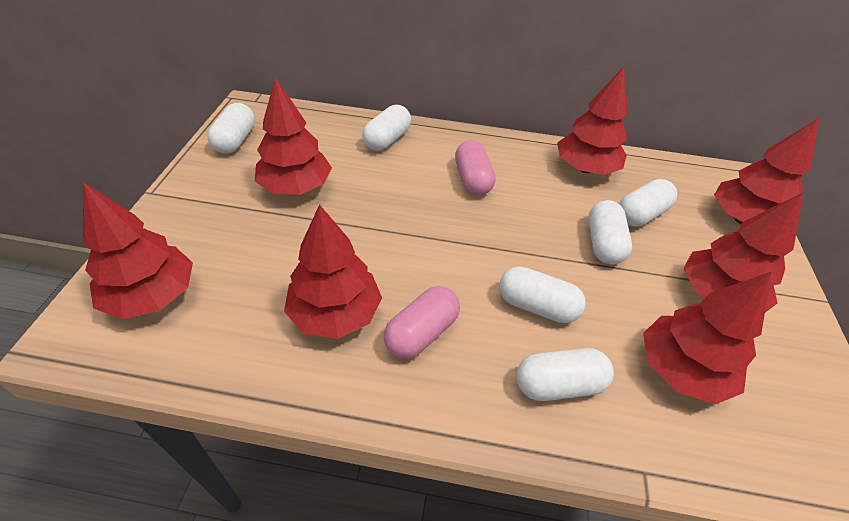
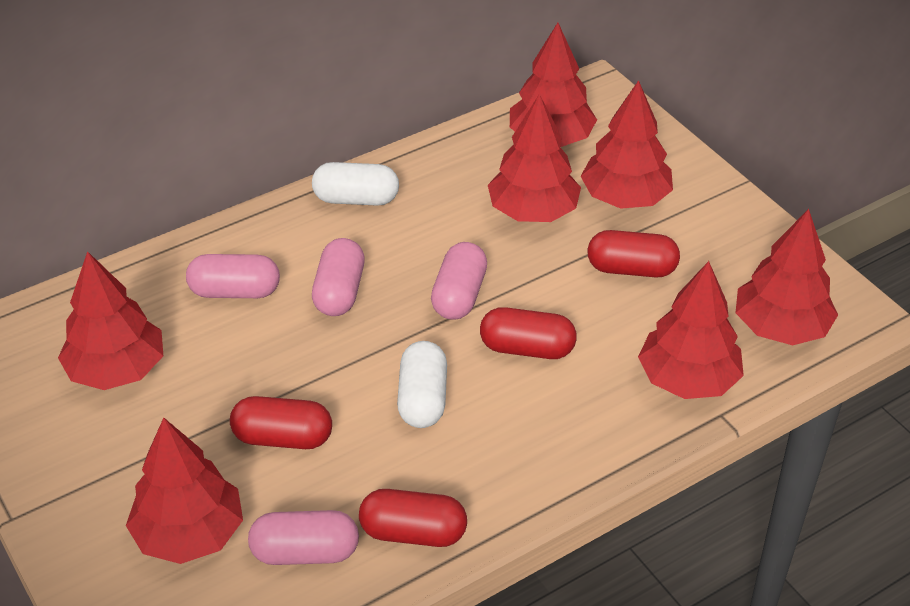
pink capsule: 2 -> 4
red capsule: 0 -> 4
white capsule: 6 -> 2

